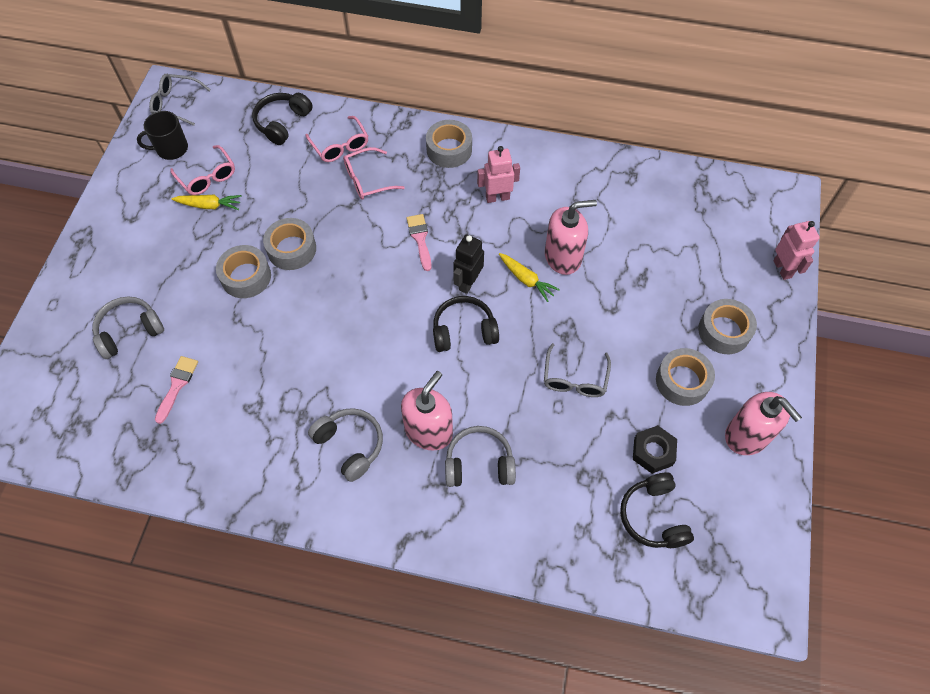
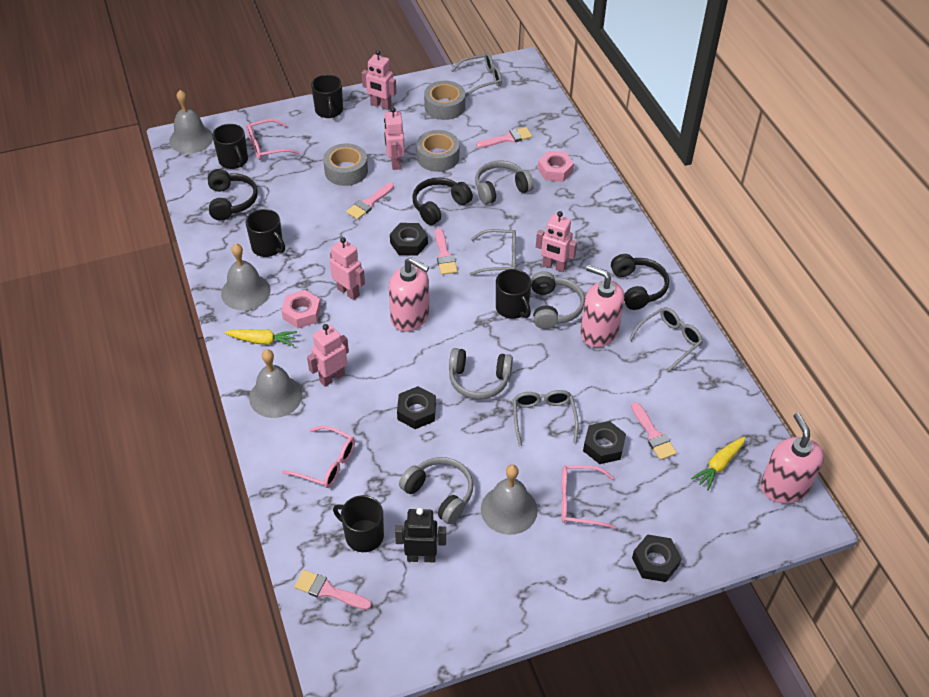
black mug: 1 -> 5
black nut: 1 -> 4
grey bell: 0 -> 4
grey glasses: 2 -> 4
grey headphones: 3 -> 4
grey tape: 5 -> 3
pink brush: 2 -> 5
pink nut: 0 -> 2
pink robot: 2 -> 5

